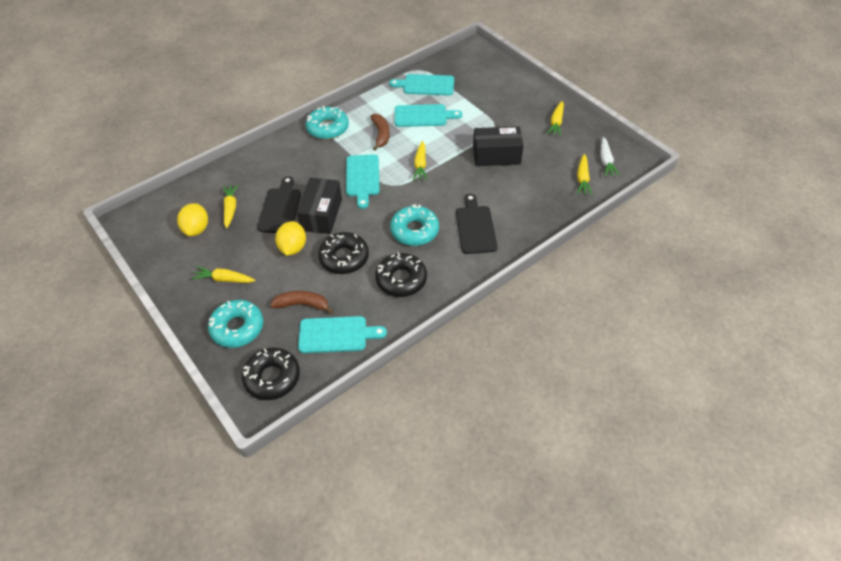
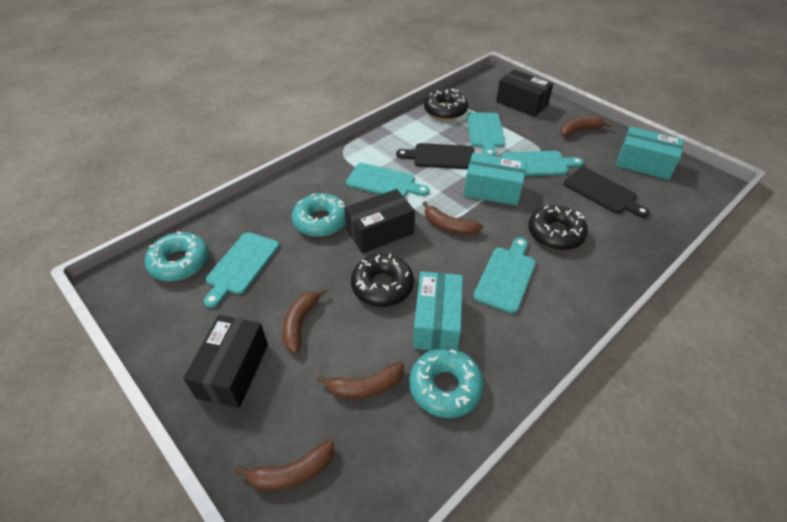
black box: 2 -> 3
brown banana: 2 -> 5
turquoise box: 0 -> 3
turquoise cutting board: 4 -> 5
white carrot: 1 -> 0
yellow carrot: 5 -> 0
yellow lemon: 2 -> 0

